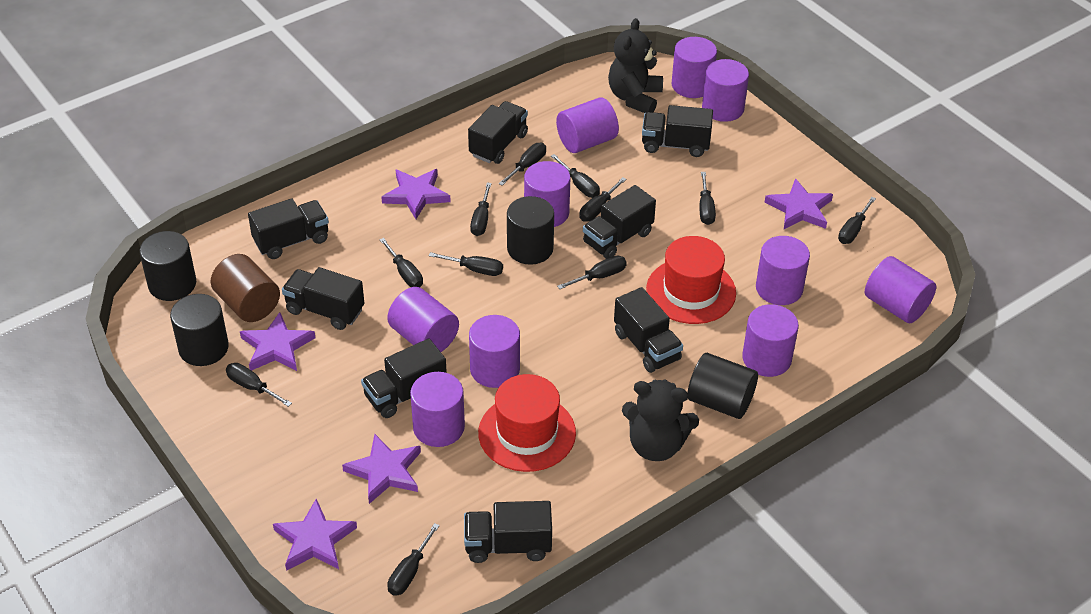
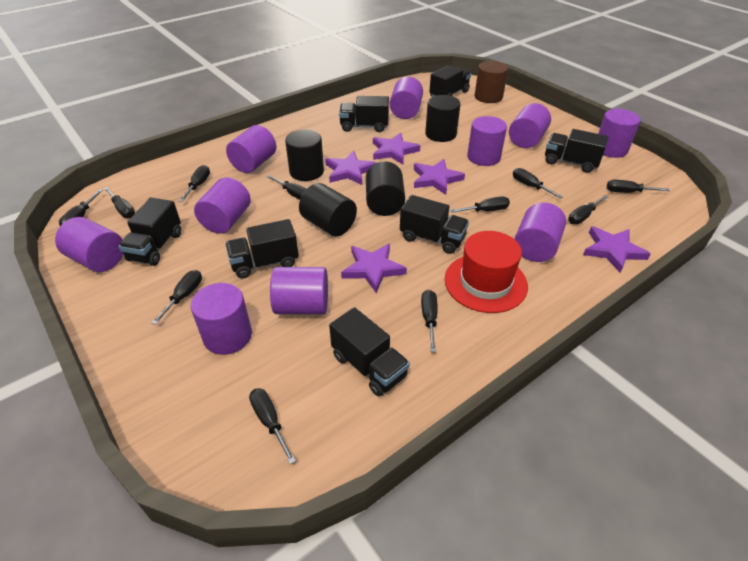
black teddy bear: 2 -> 0
black truck: 8 -> 7
red hat: 2 -> 1

